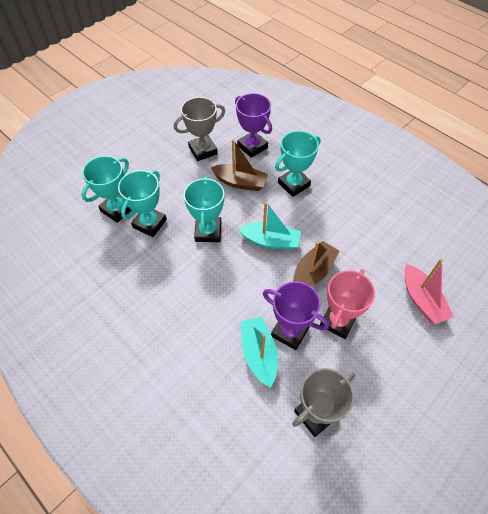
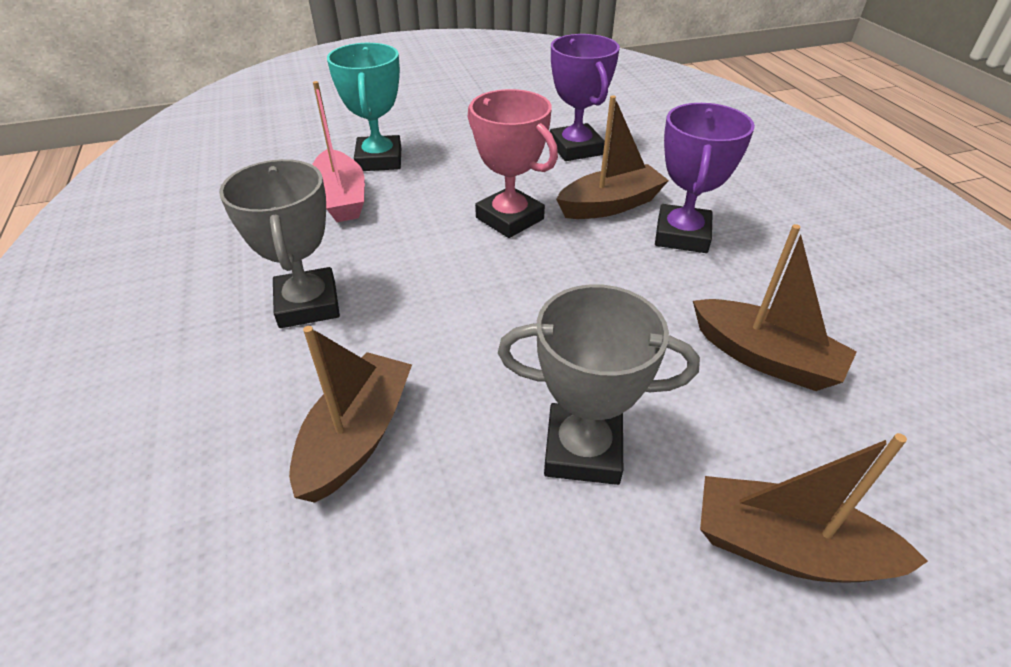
brown boat: 2 -> 4
turquoise boat: 2 -> 0
turquoise trophy: 4 -> 1

